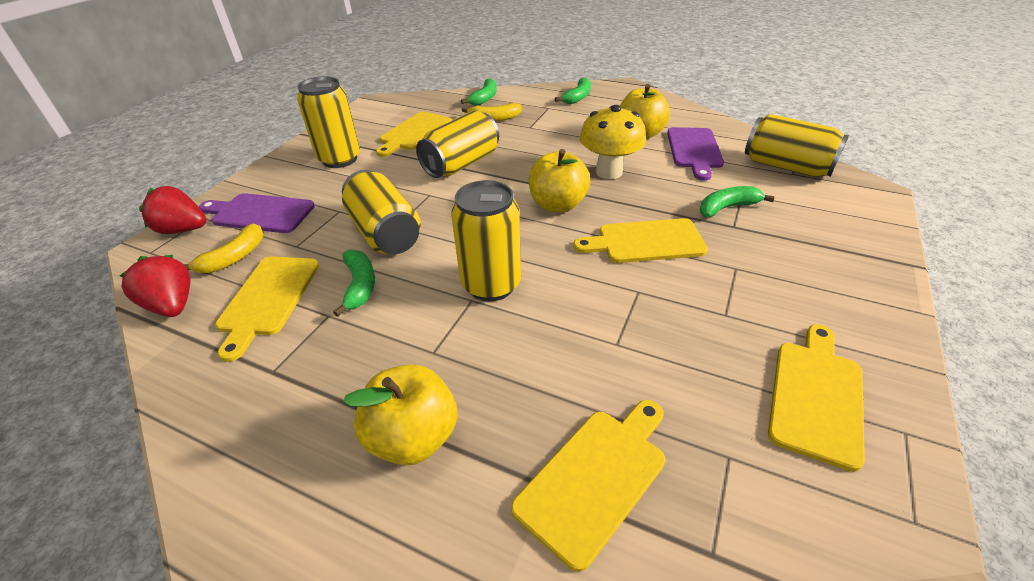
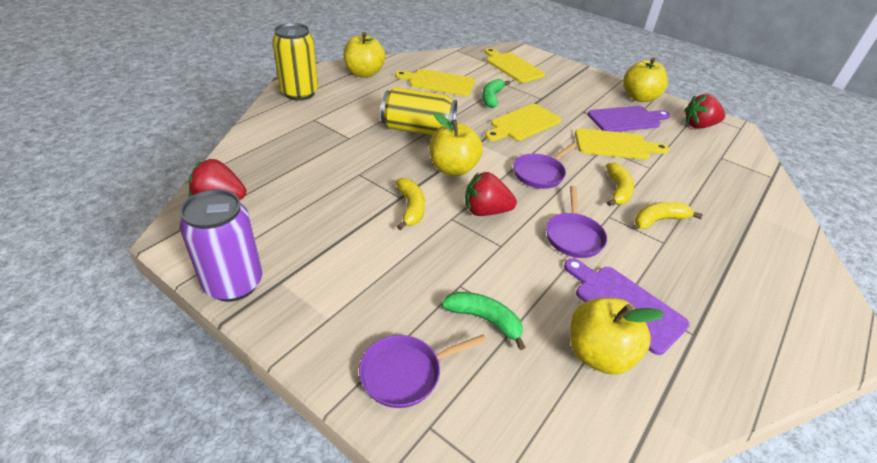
green banana: 4 -> 2
purple can: 0 -> 1
purple pan: 0 -> 3
red strawberry: 2 -> 3
yellow apple: 3 -> 4
yellow banana: 2 -> 3
yellow can: 5 -> 2
yellow cutting board: 5 -> 4
yellow mushroom: 1 -> 0

